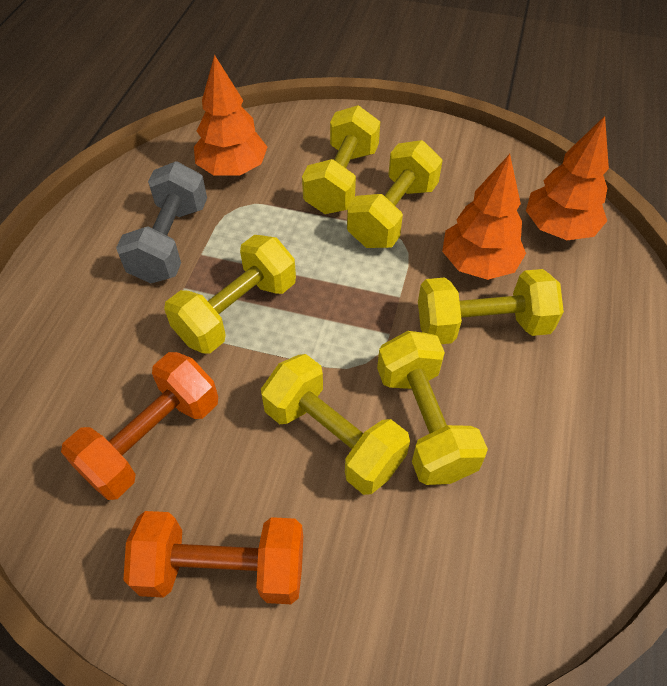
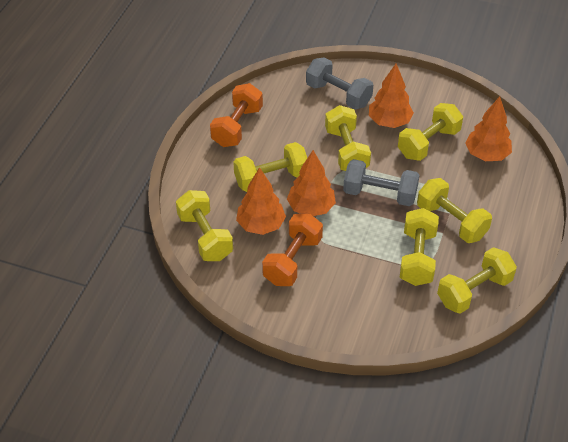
grey dumbbell: 1 -> 2
orange tree: 3 -> 4
yellow dumbbell: 6 -> 7

